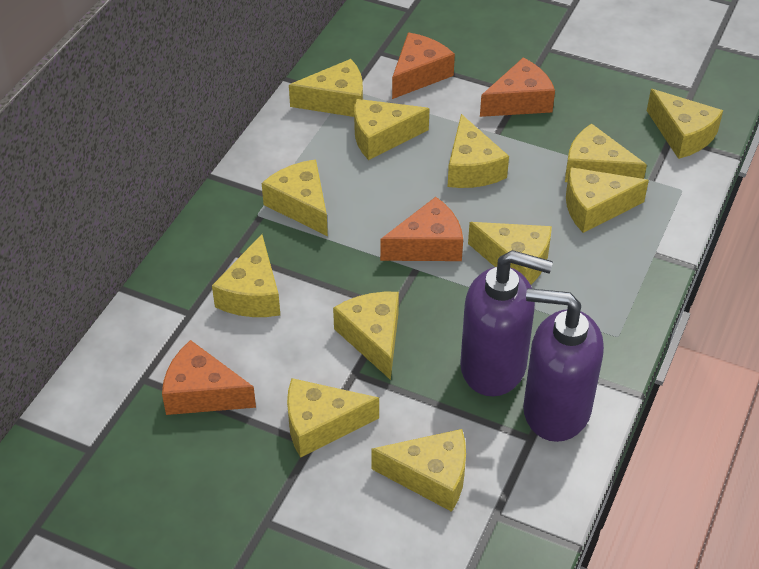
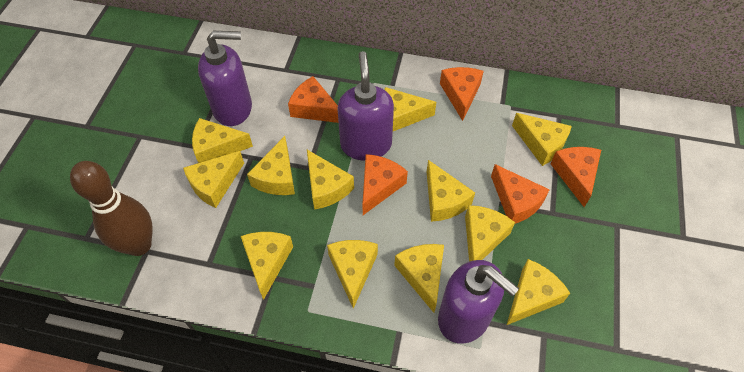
brown bowling pin: 0 -> 1
orange cheese: 4 -> 5
purple soap dispenser: 2 -> 3

